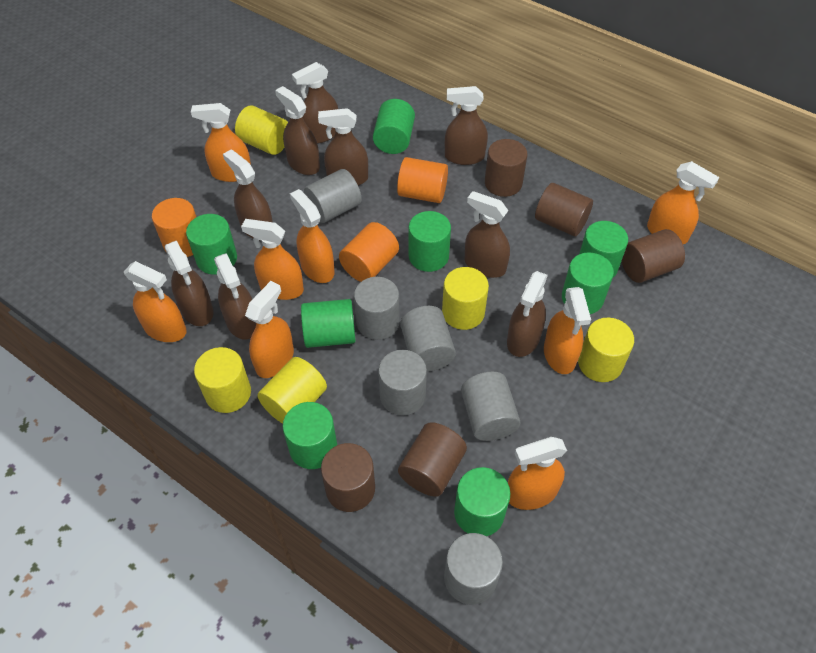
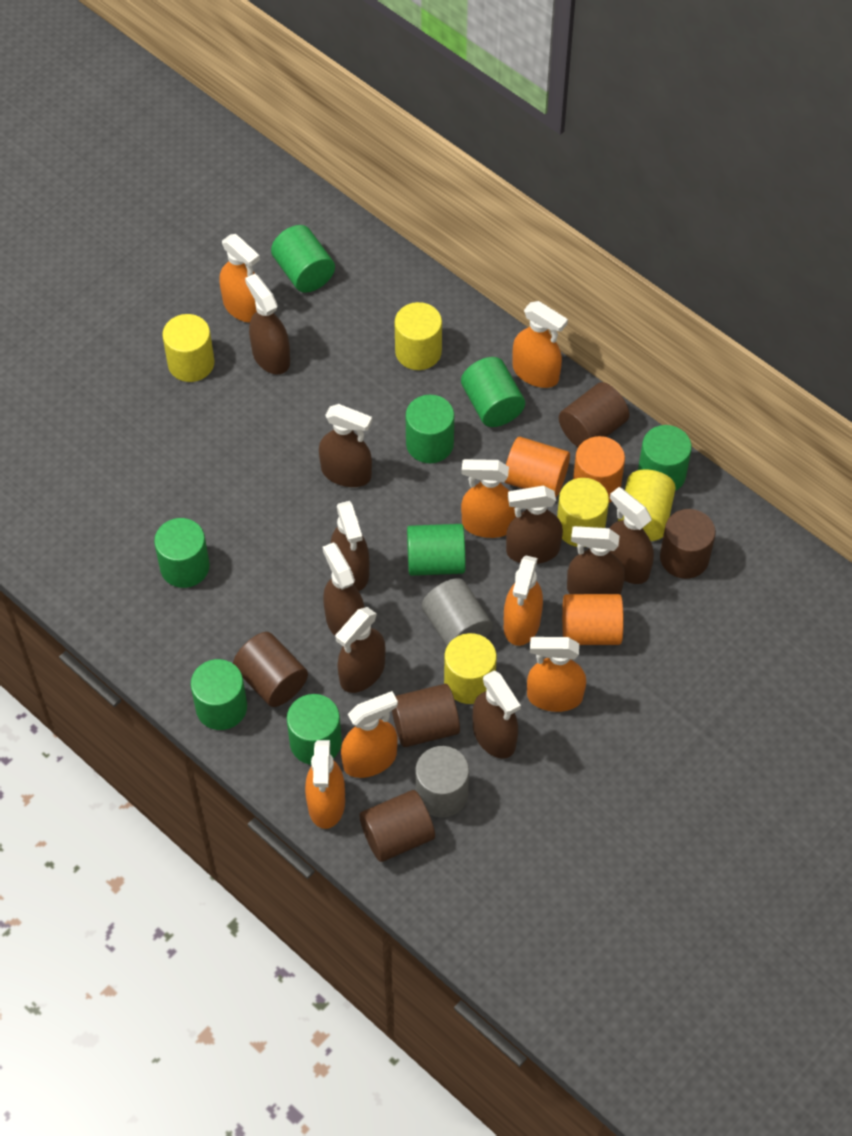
grey cylinder: 6 -> 2
orange spray bottle: 8 -> 7

